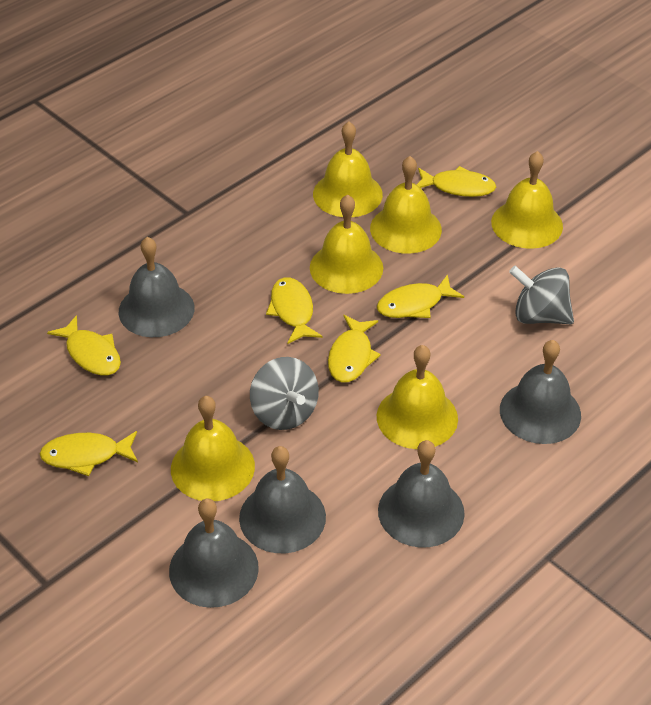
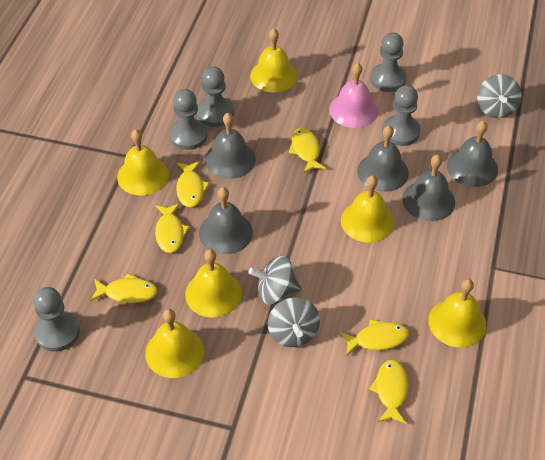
grey pawn: 0 -> 5
grey spinning top: 2 -> 3
pink bell: 0 -> 1

